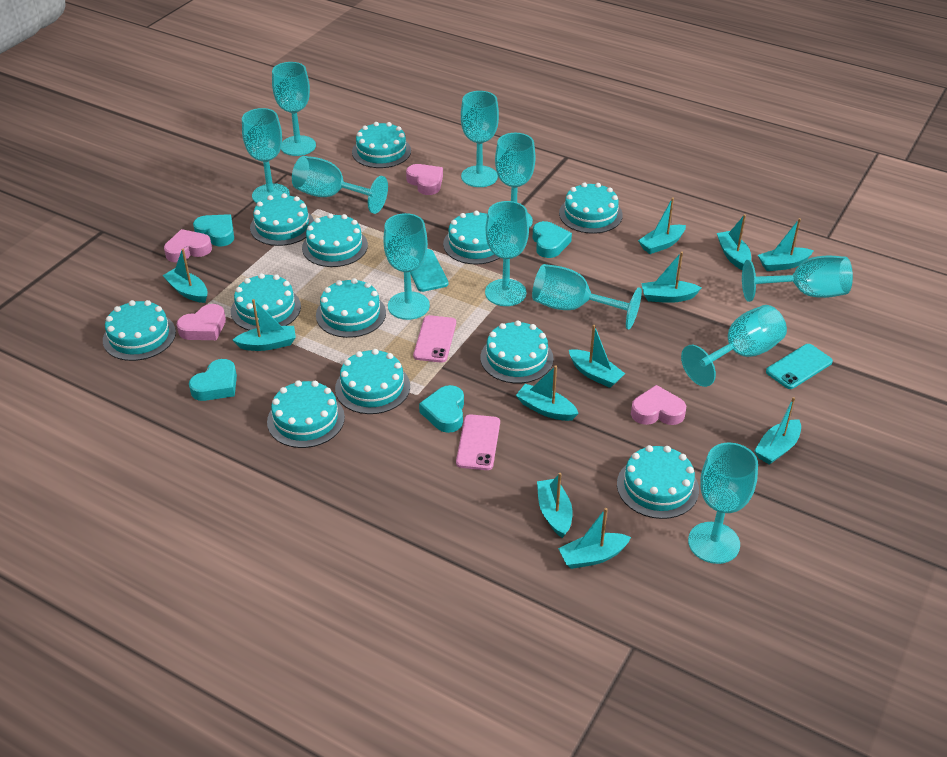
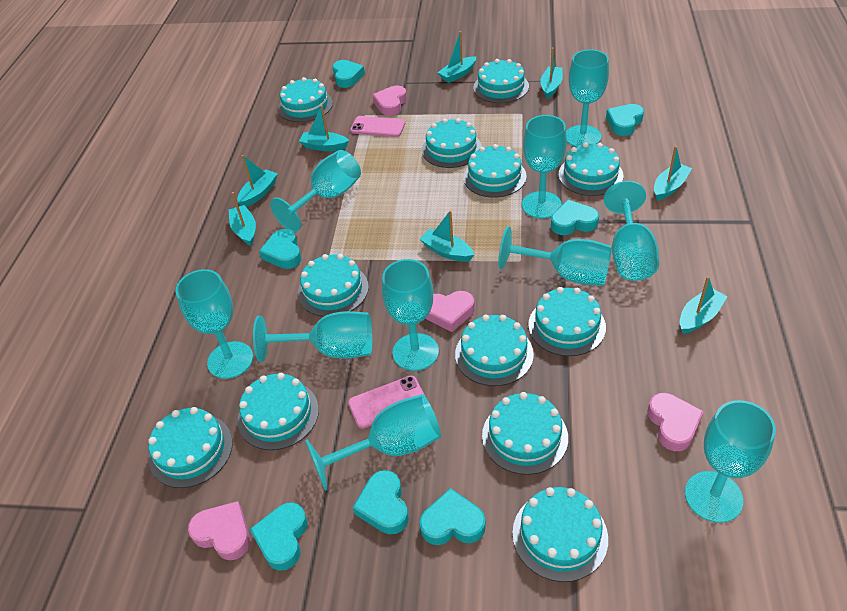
turquoise boat: 11 -> 8
turquoise goblet: 11 -> 10
turquoise heart: 4 -> 7
turquoise phone: 2 -> 0

